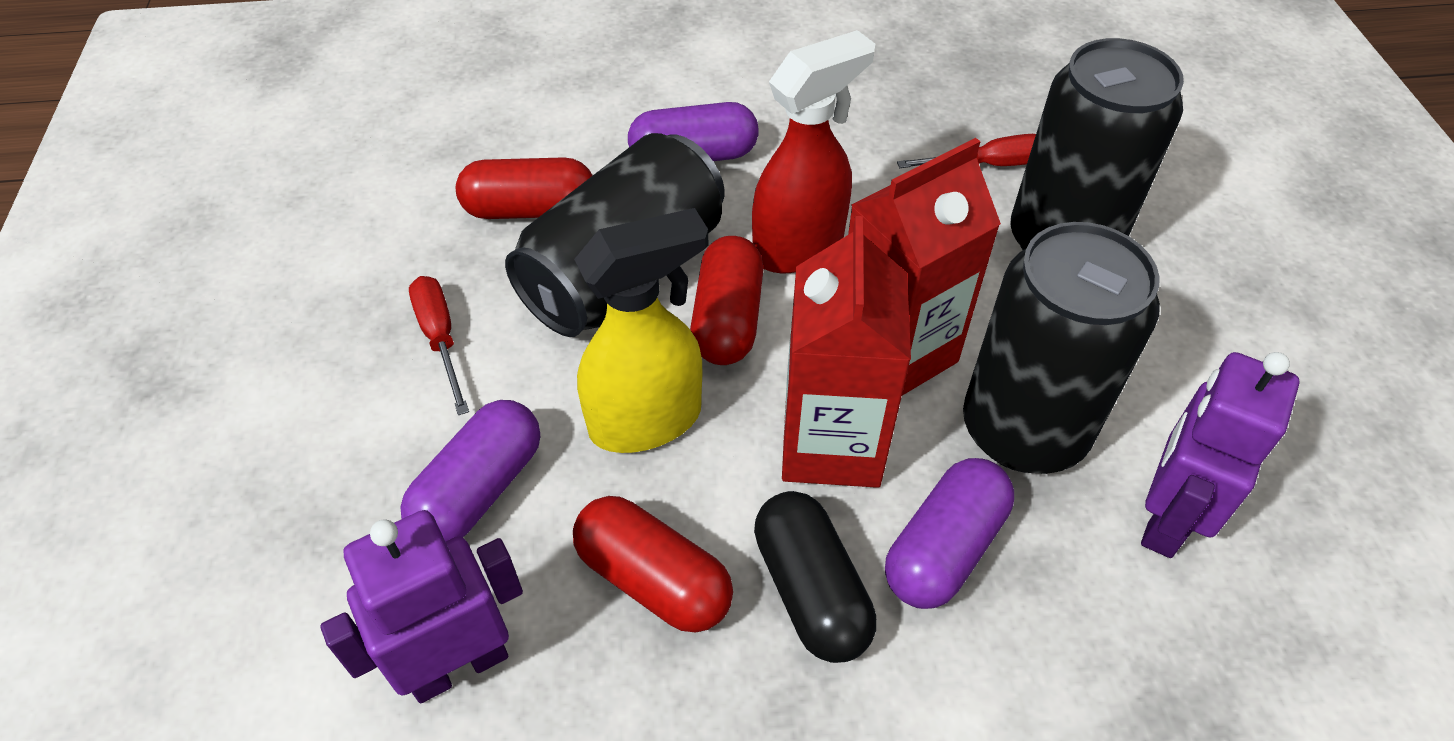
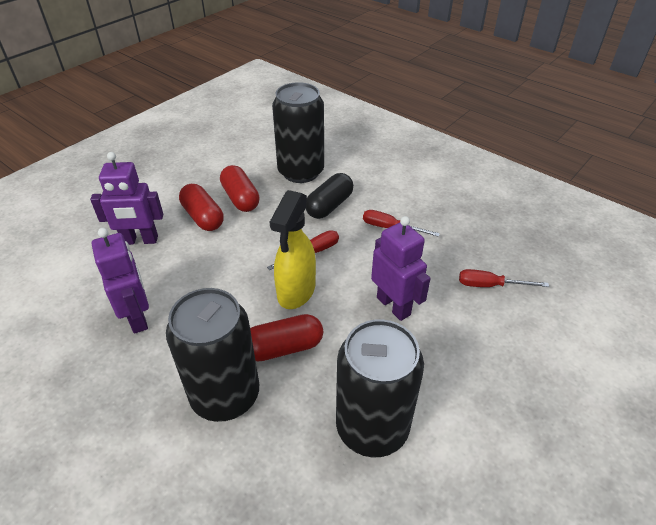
purple capsule: 3 -> 0
purple robot: 2 -> 3
red carton: 2 -> 0
red screwdriver: 2 -> 3
red spray bottle: 1 -> 0

